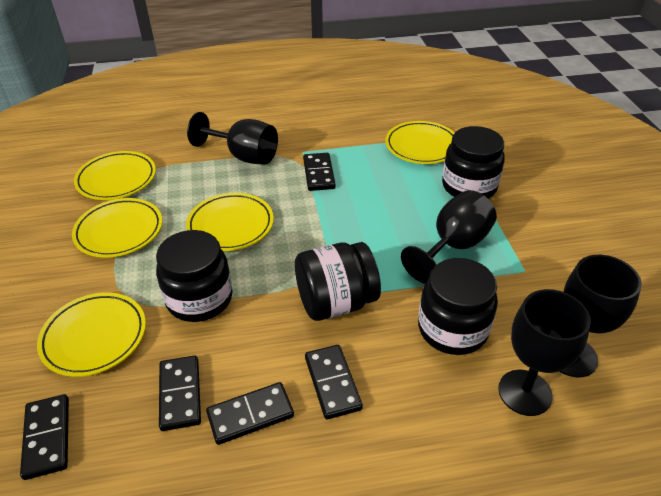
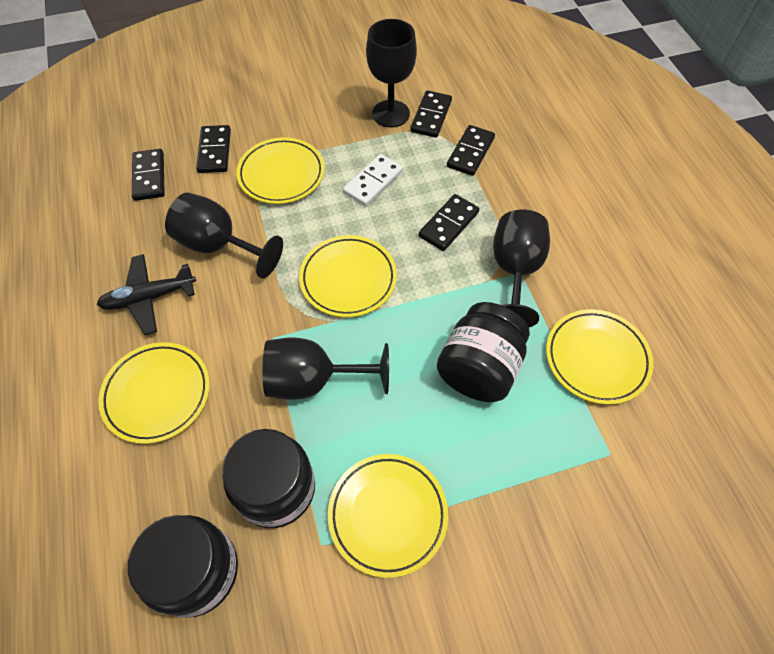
black jar: 4 -> 3
black plane: 0 -> 1
white domino: 0 -> 1

